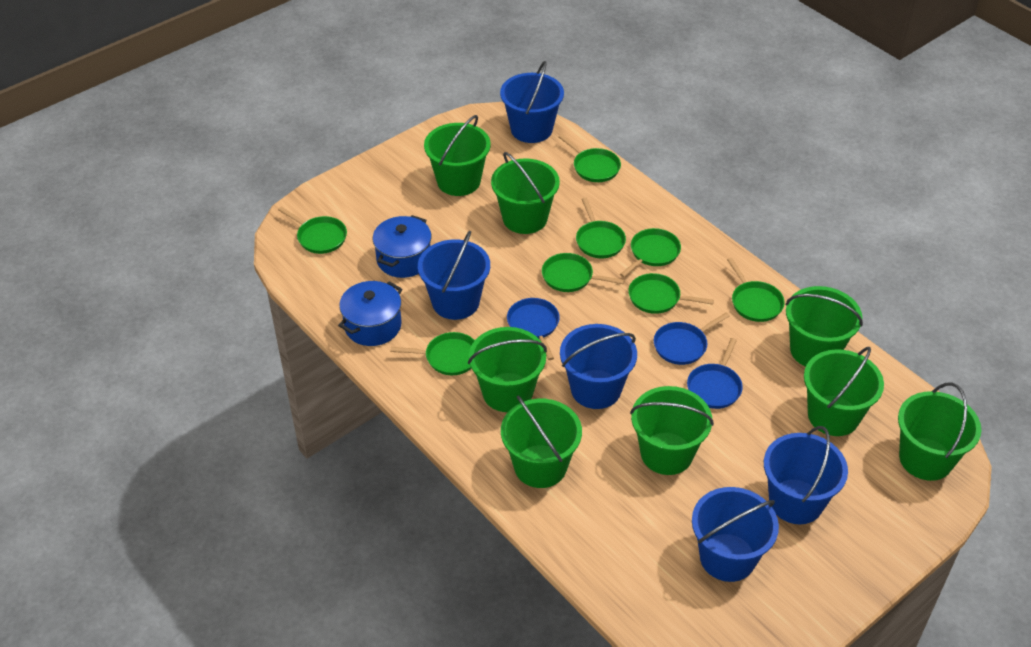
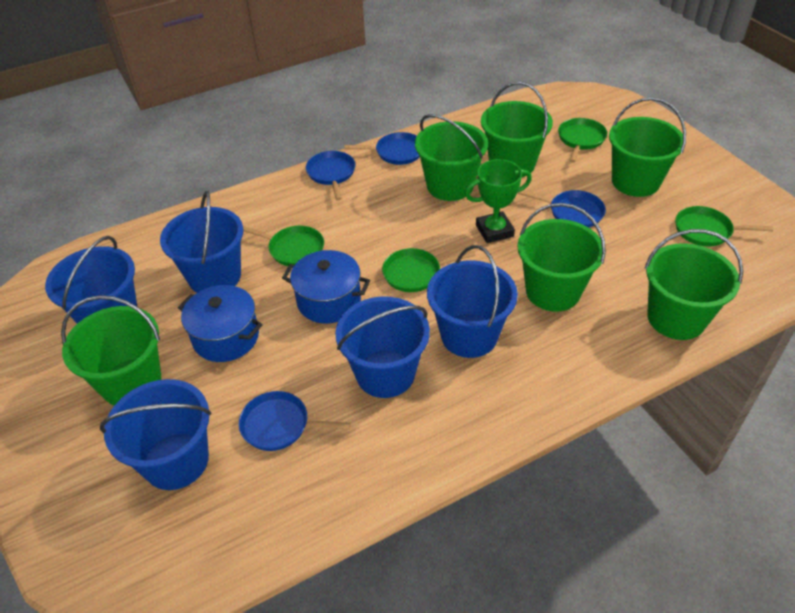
blue pan: 3 -> 4
green bucket: 8 -> 6
green pan: 8 -> 4
green trophy: 0 -> 1

